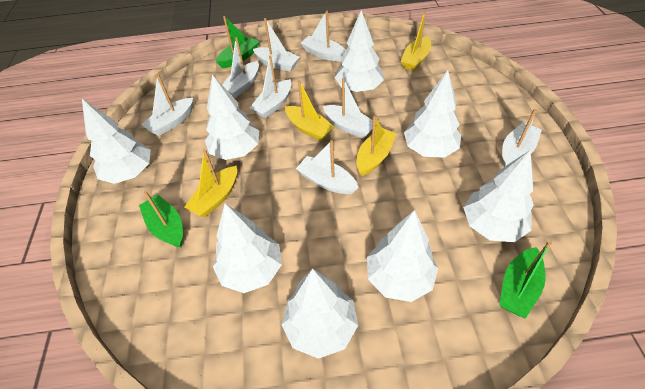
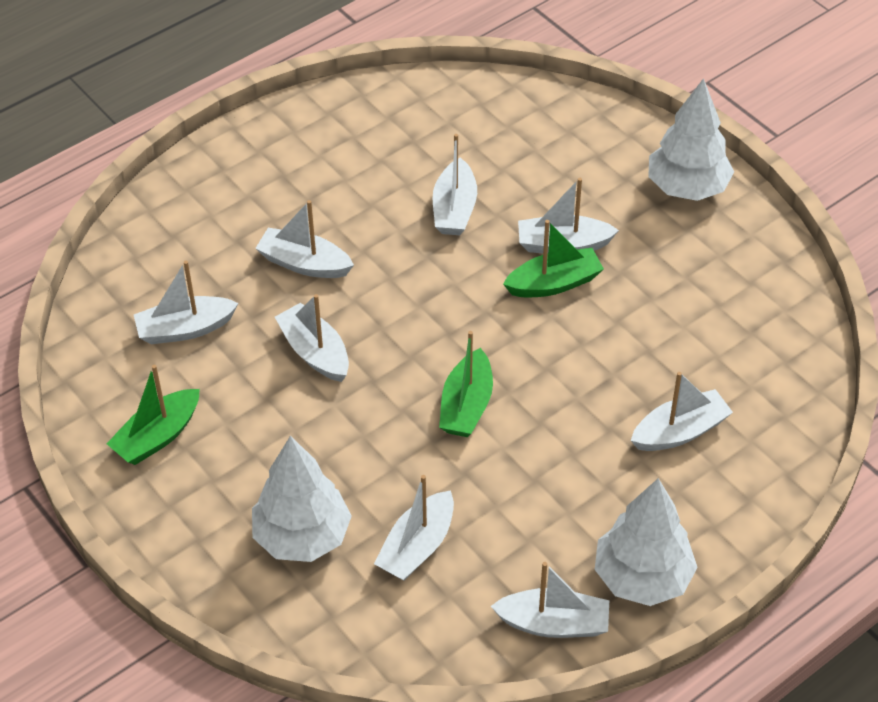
white tree: 8 -> 3
yellow boat: 4 -> 0

